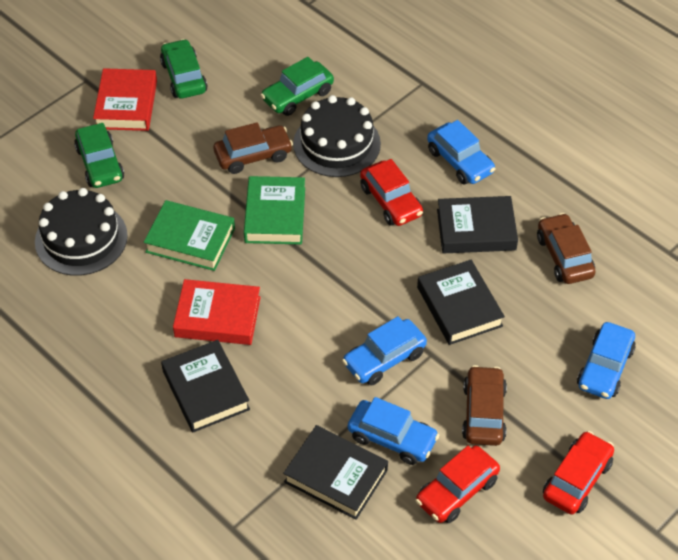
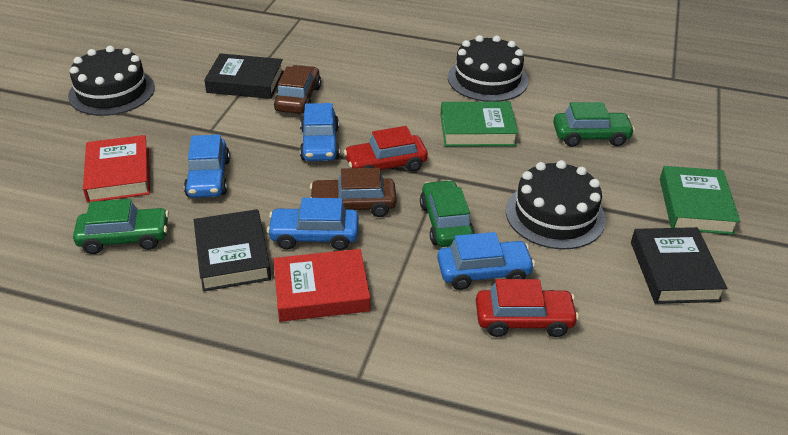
black book: 4 -> 3
black cake: 2 -> 3
brown car: 3 -> 2
red car: 3 -> 2

